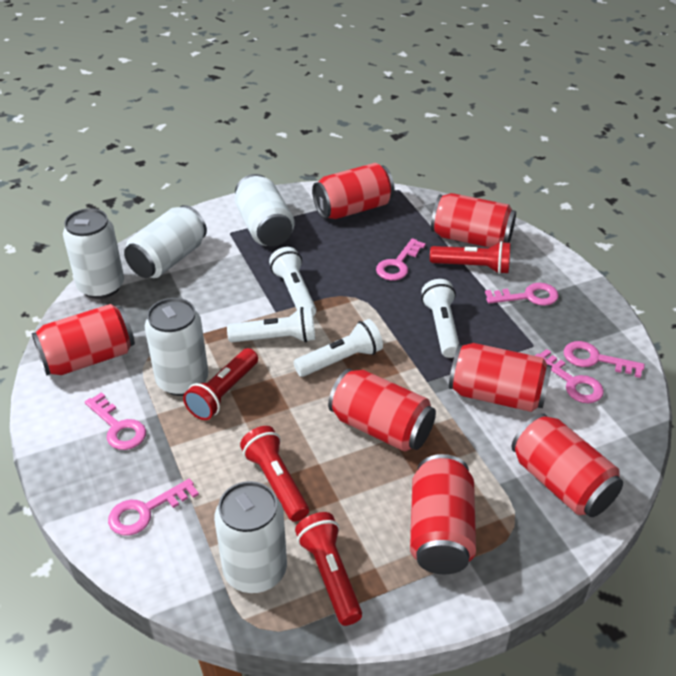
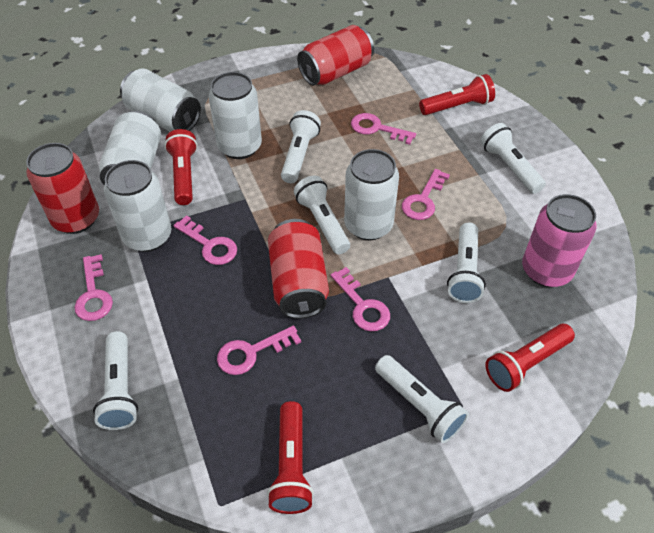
pink can: 0 -> 1
red can: 7 -> 3
white flashlight: 4 -> 6

